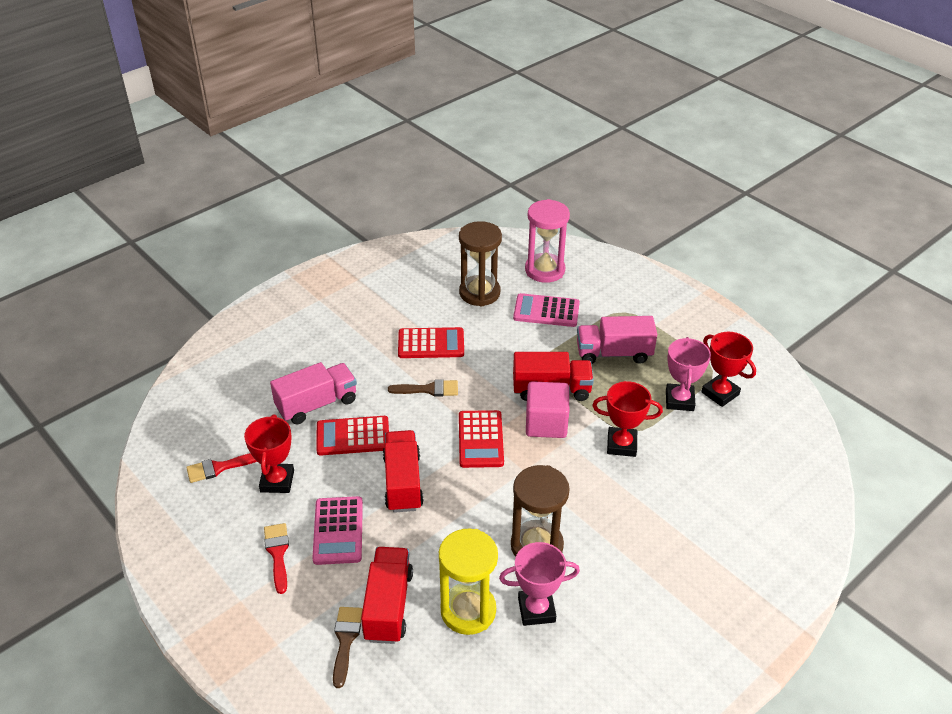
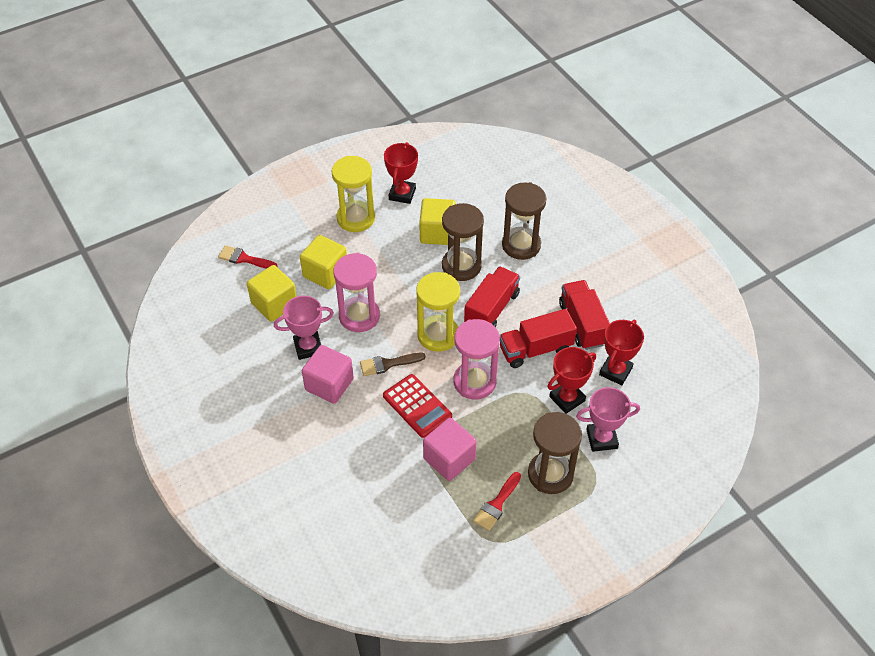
brown brush: 2 -> 1
brown hourglass: 2 -> 3
pink calculator: 2 -> 0
pink cube: 1 -> 2
pink hourglass: 1 -> 2
pink truck: 2 -> 0
red calculator: 3 -> 1
yellow cube: 0 -> 3
yellow hourglass: 1 -> 2

